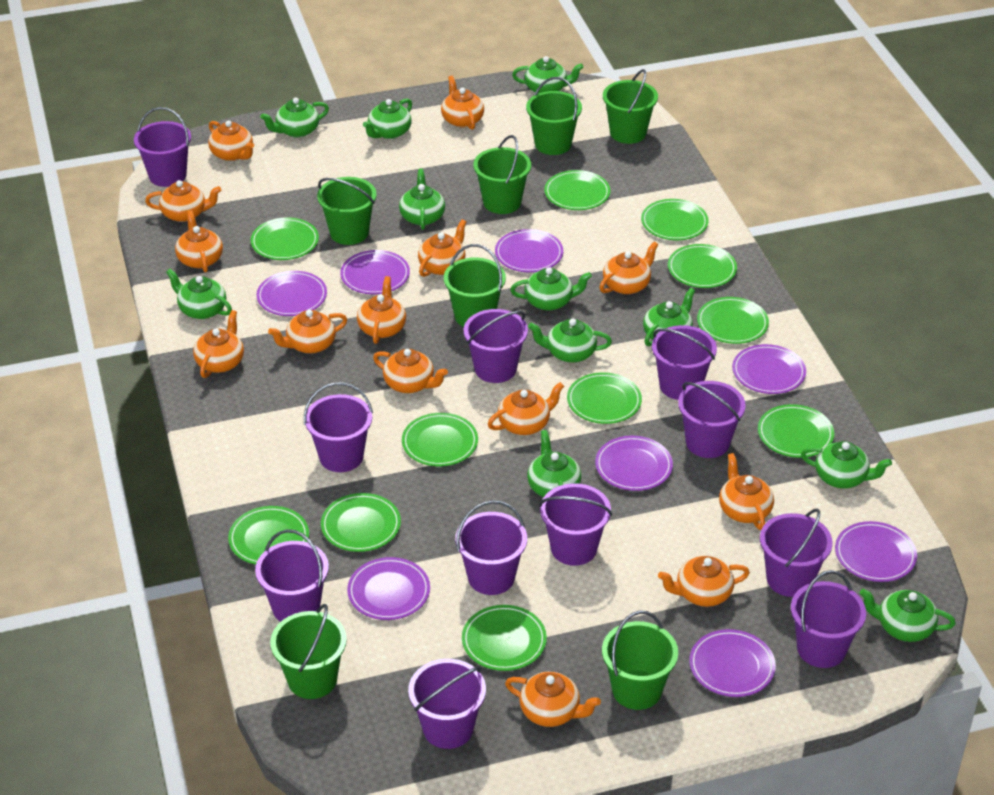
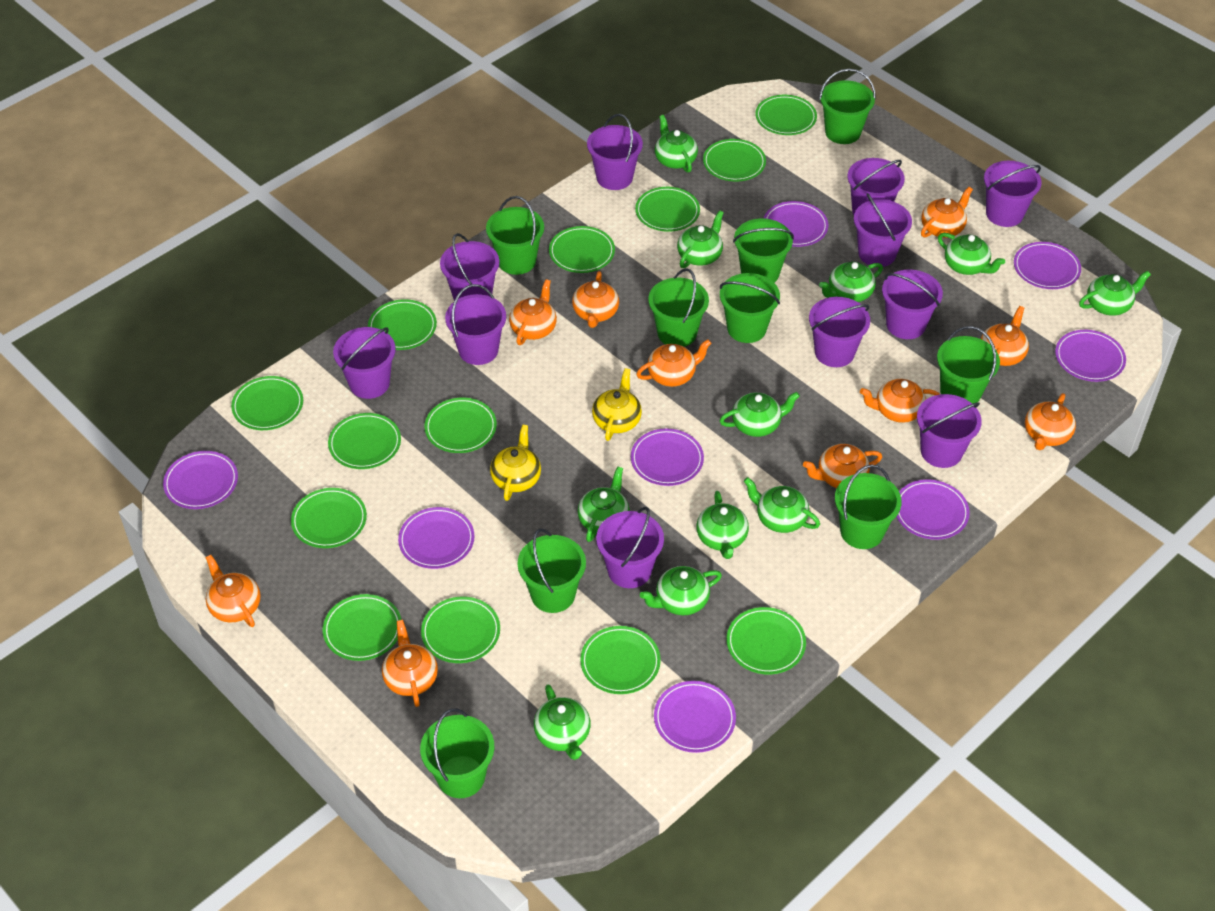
green bucket: 7 -> 9
green plate: 11 -> 13
orange teapot: 14 -> 10
yellow teapot: 0 -> 2

